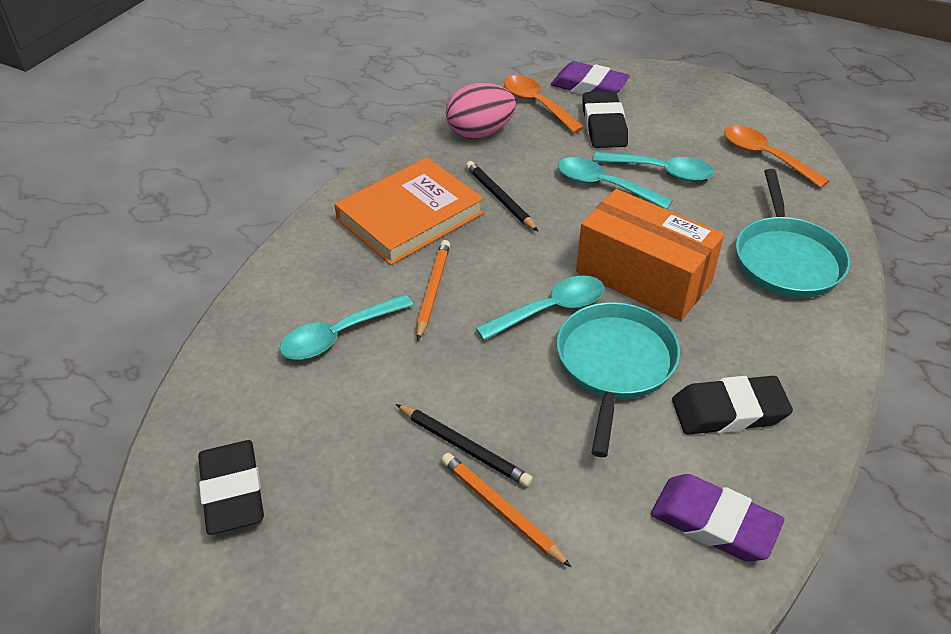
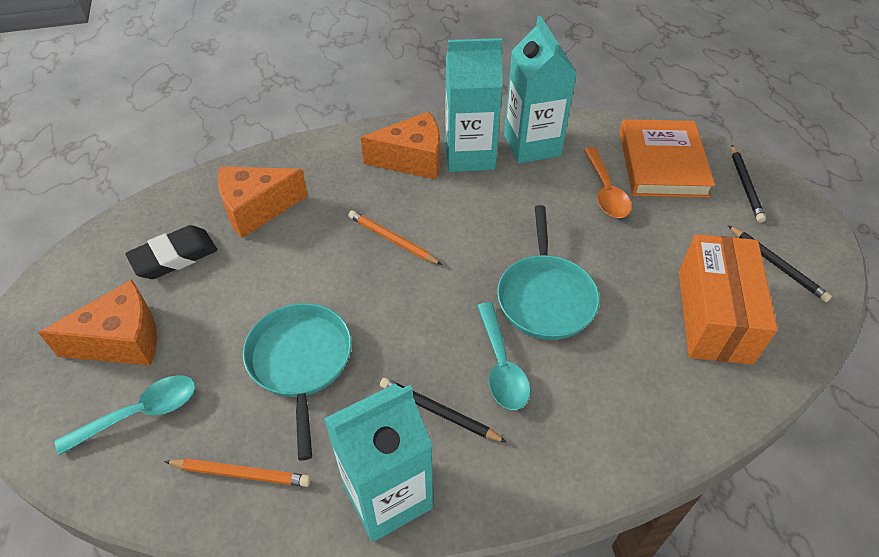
black eraser: 3 -> 1
black pencil: 2 -> 3
orange cheese: 0 -> 3
orange spoon: 2 -> 1
pink egg: 1 -> 0
purple eraser: 2 -> 0
turquoise carton: 0 -> 3
turquoise spoon: 4 -> 2

